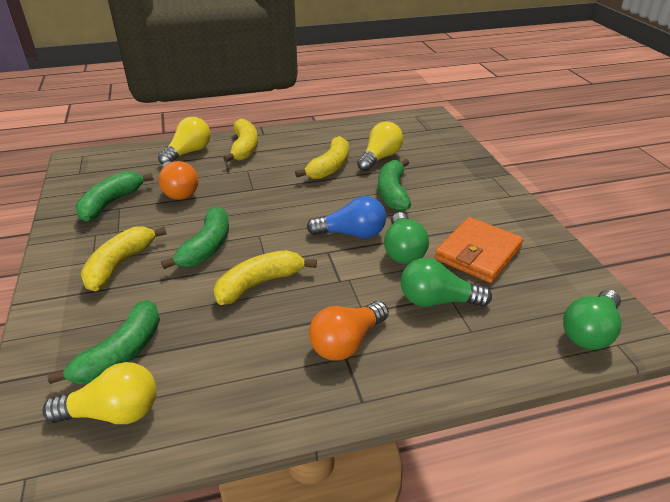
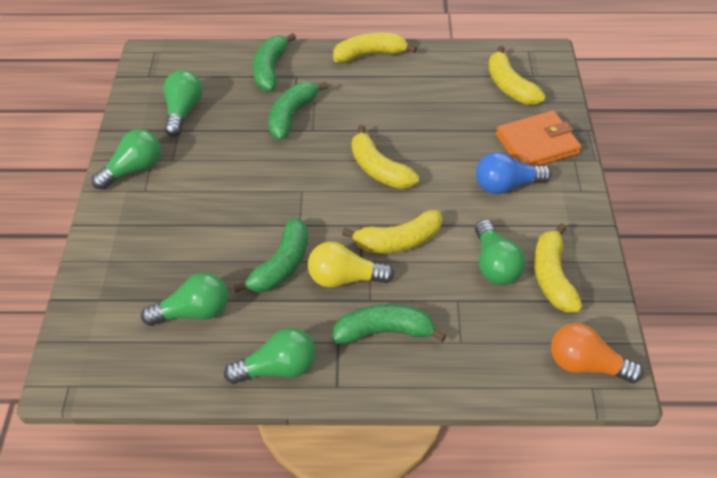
green light bulb: 3 -> 5
orange light bulb: 2 -> 1
yellow banana: 4 -> 5
yellow light bulb: 3 -> 1

